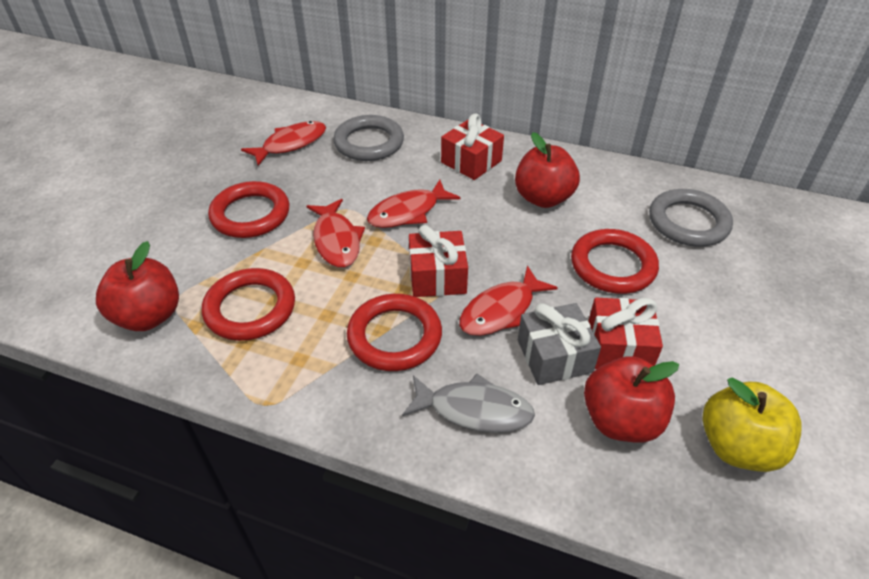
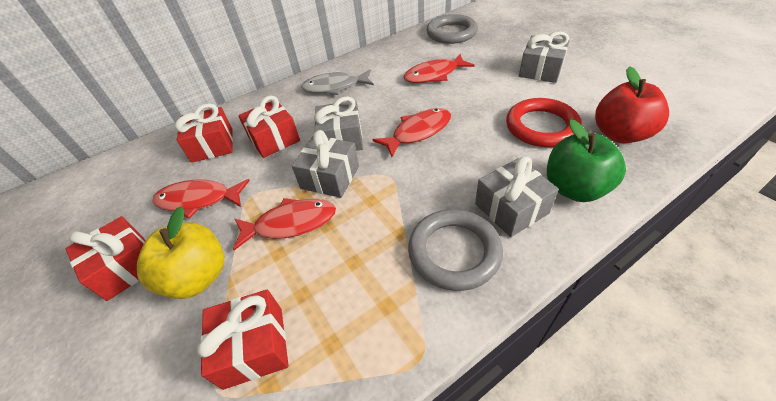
green apple: 0 -> 1
grey gift: 1 -> 4
red apple: 3 -> 1
red gift: 3 -> 4
red ring: 4 -> 1

